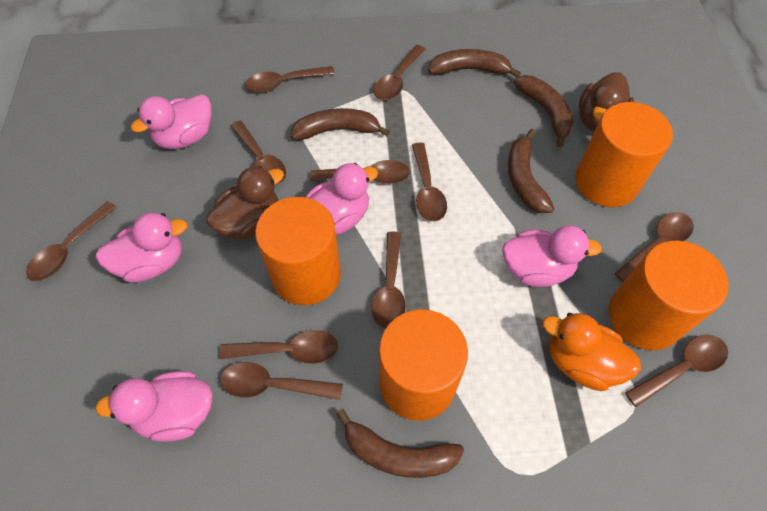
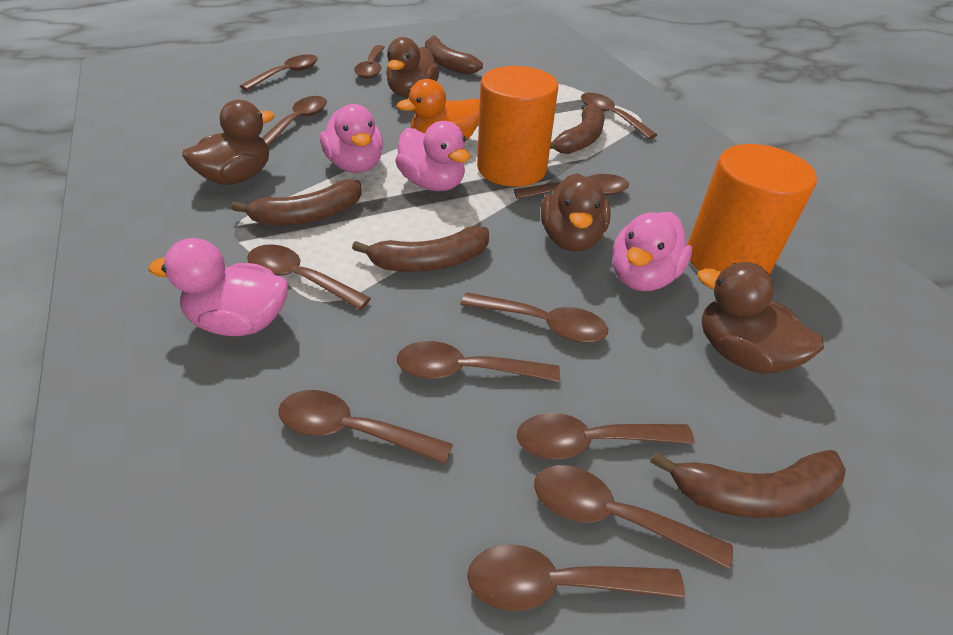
brown duck: 2 -> 4
brown spoon: 11 -> 12
orange cylinder: 4 -> 2
pink duck: 5 -> 4

